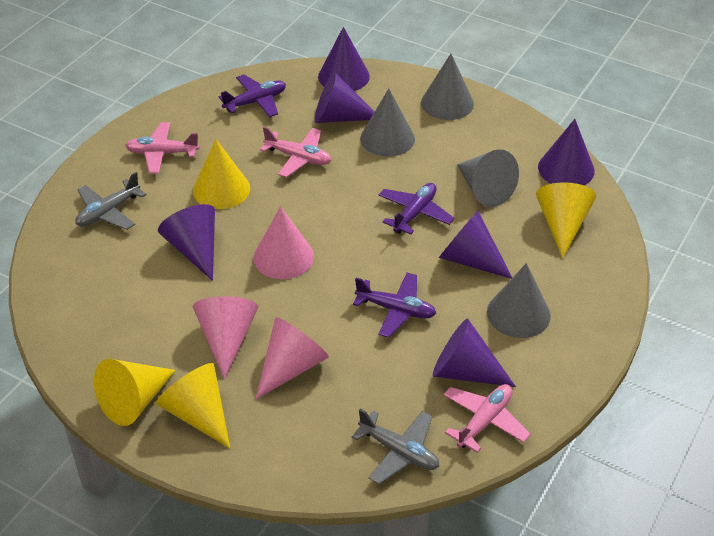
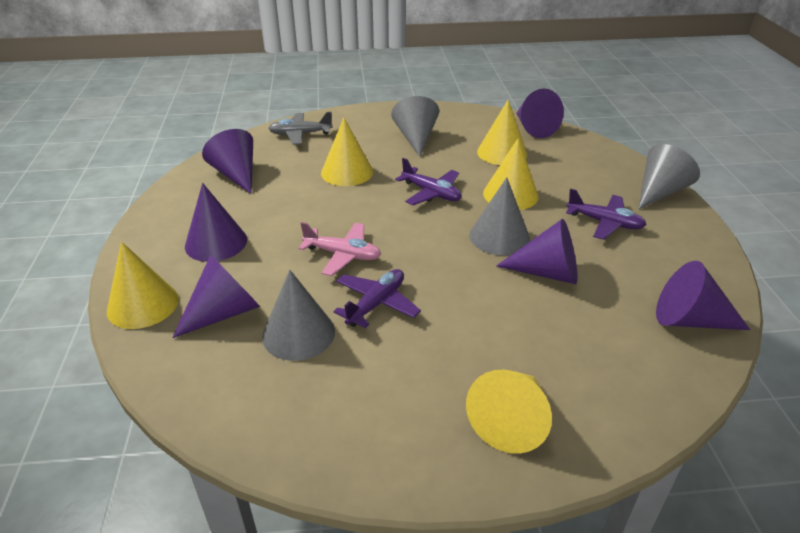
grey plane: 2 -> 1
pink cone: 3 -> 0
pink plane: 3 -> 1
yellow cone: 4 -> 5

